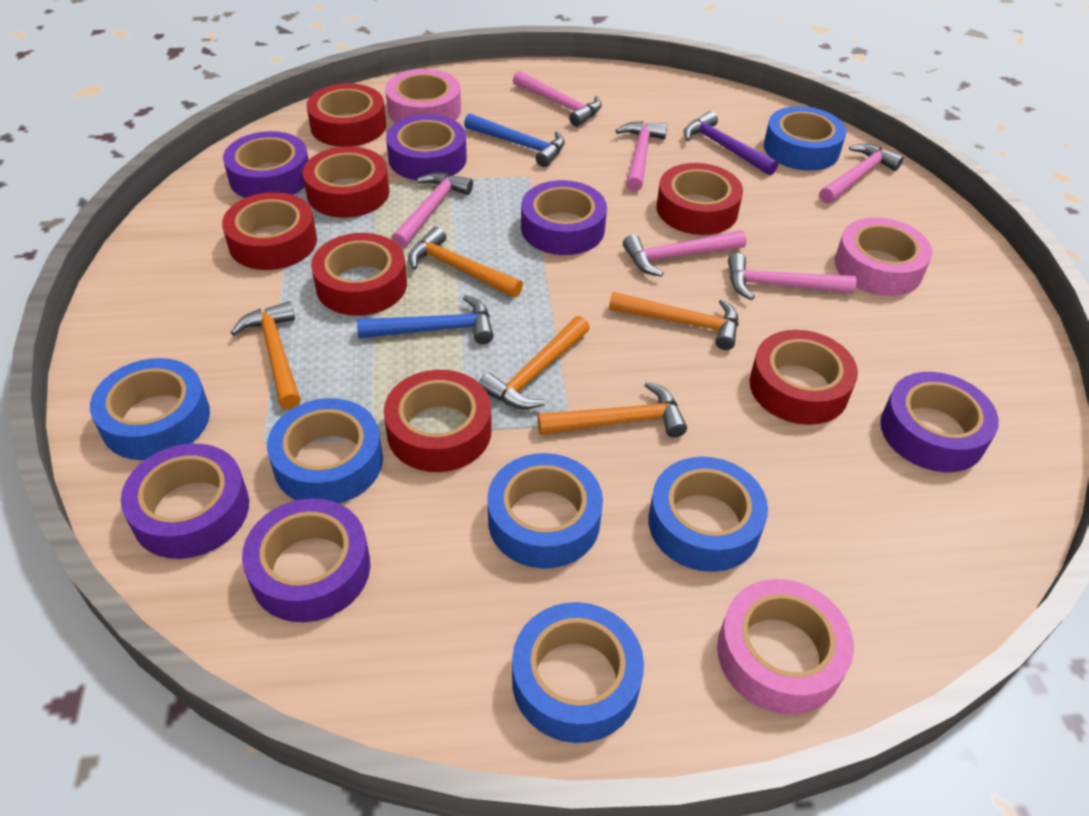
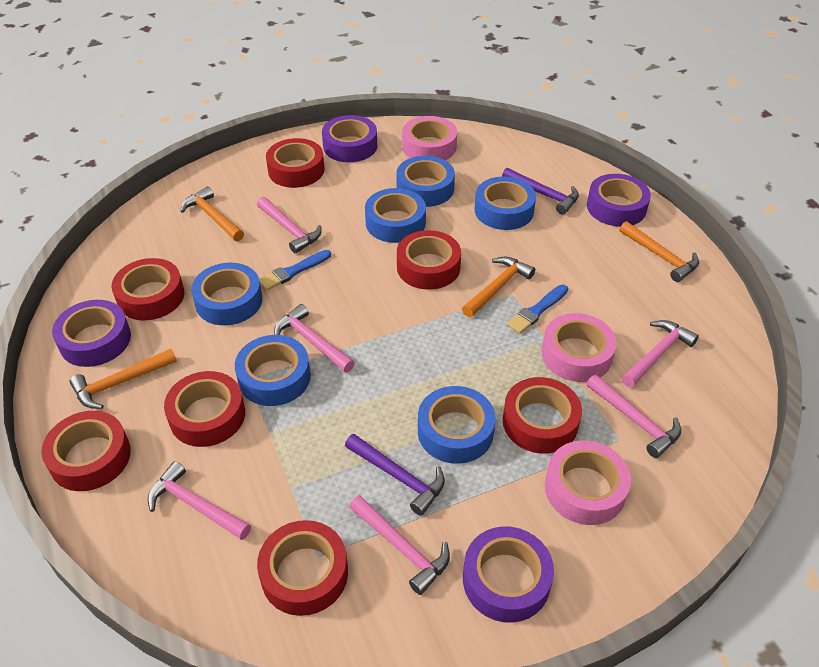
blue brush: 0 -> 2
blue hammer: 2 -> 0
orange hammer: 5 -> 4
purple hammer: 1 -> 2
purple tape: 6 -> 4

